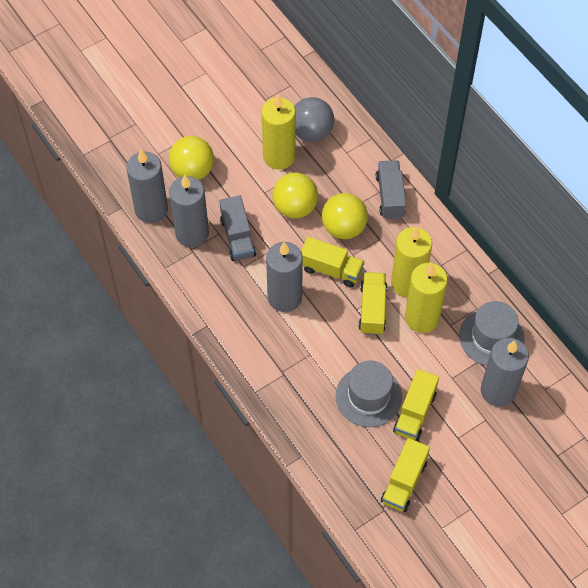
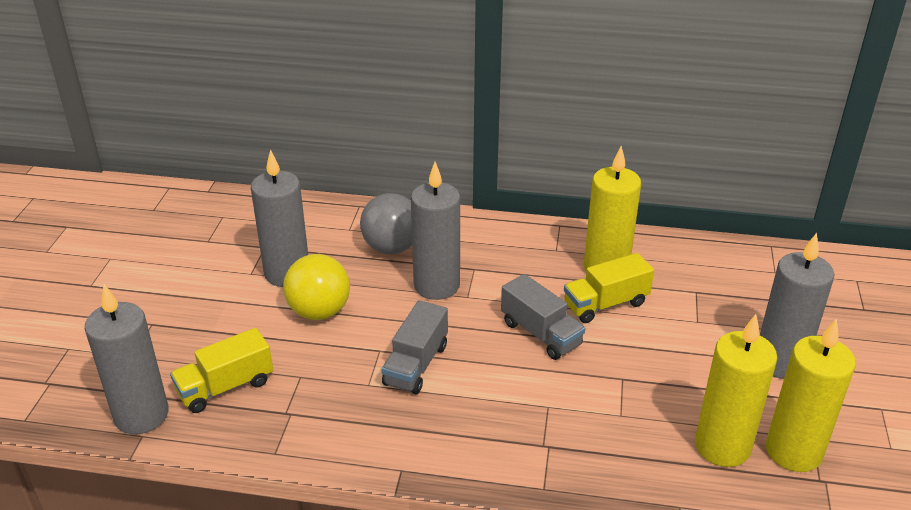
grey hat: 2 -> 0
yellow ball: 3 -> 1
yellow truck: 4 -> 2

